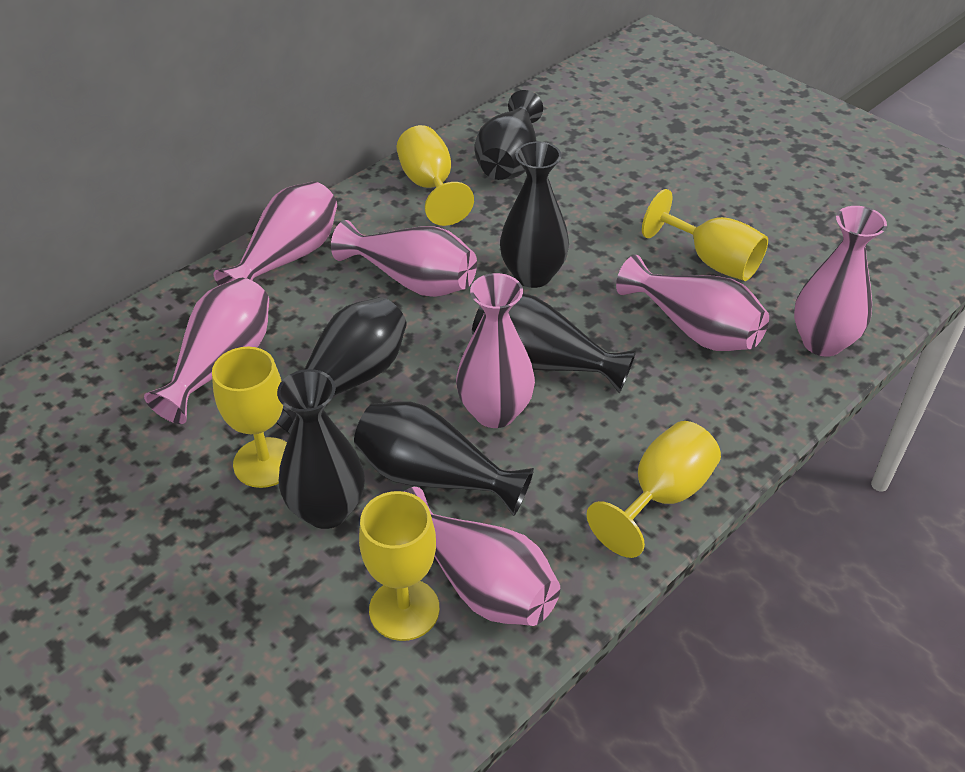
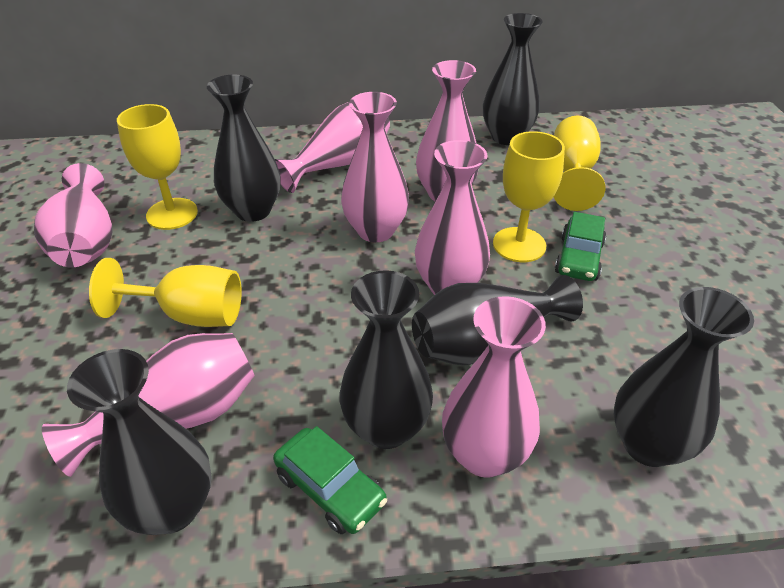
green car: 0 -> 2
yellow goblet: 5 -> 4

